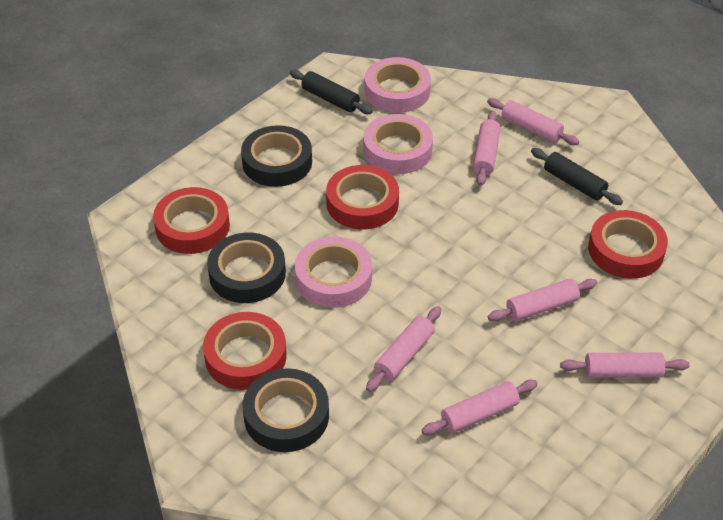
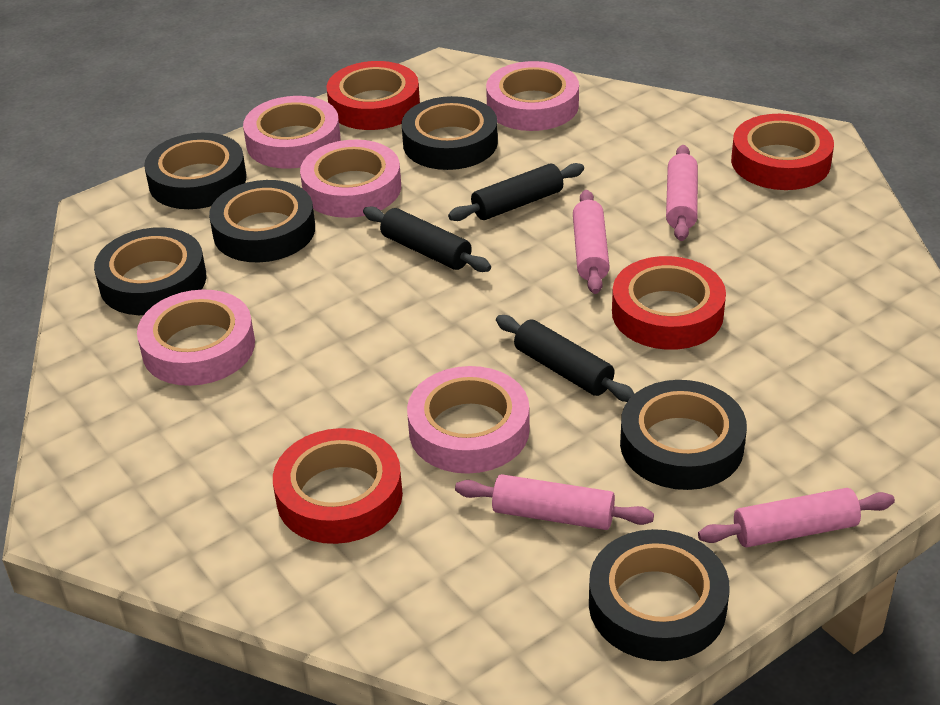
black rolling pin: 2 -> 3
black tape: 3 -> 6
pink rolling pin: 6 -> 4
pink tape: 3 -> 5

